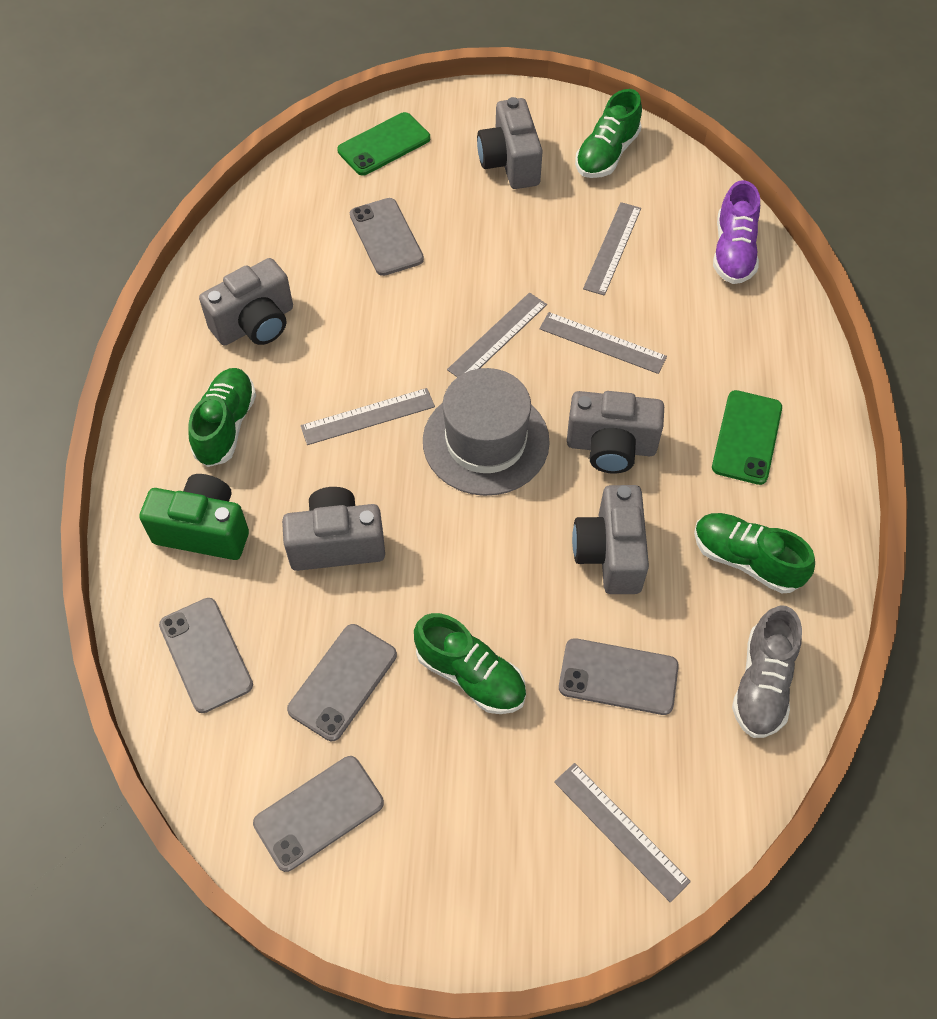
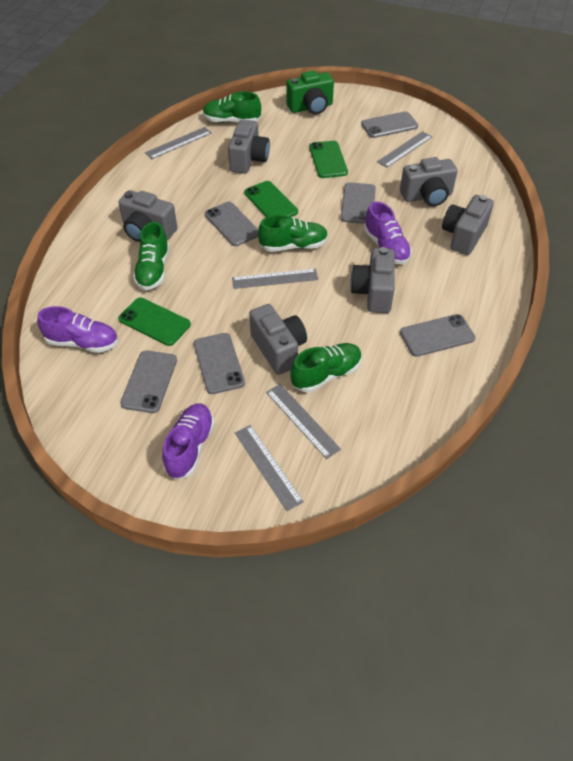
green phone: 2 -> 3
grey camera: 5 -> 6
grey hat: 1 -> 0
grey phone: 5 -> 6
grey shoe: 1 -> 0
purple shoe: 1 -> 3

